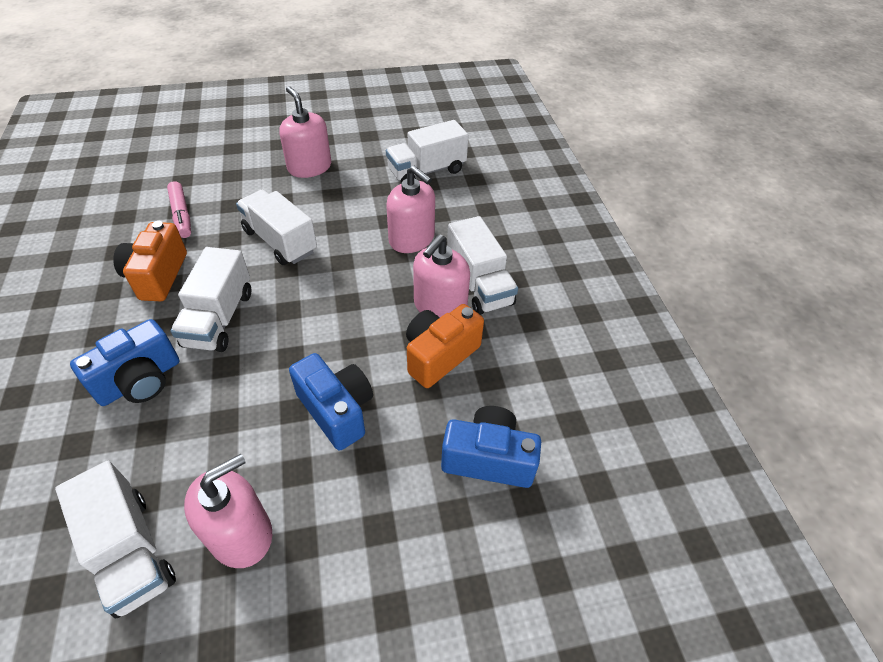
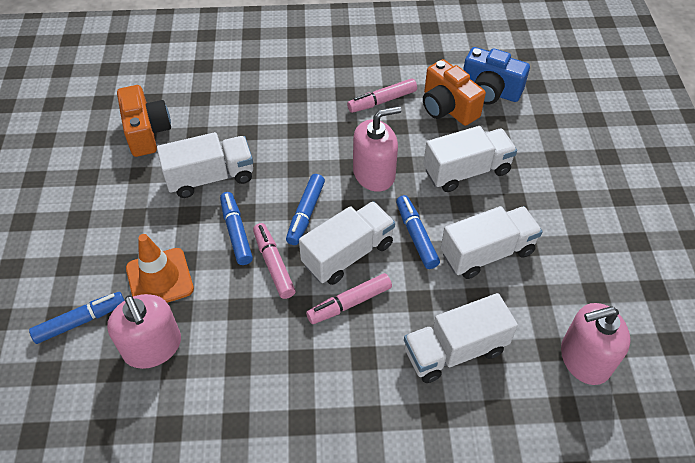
blue camera: 3 -> 1
blue marker: 0 -> 4
orange traffic cone: 0 -> 1
pink marker: 1 -> 3
pink soap dispenser: 4 -> 3

